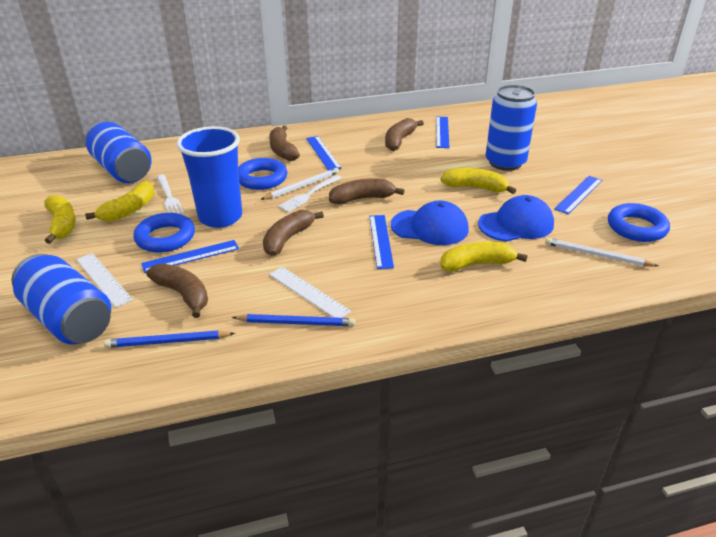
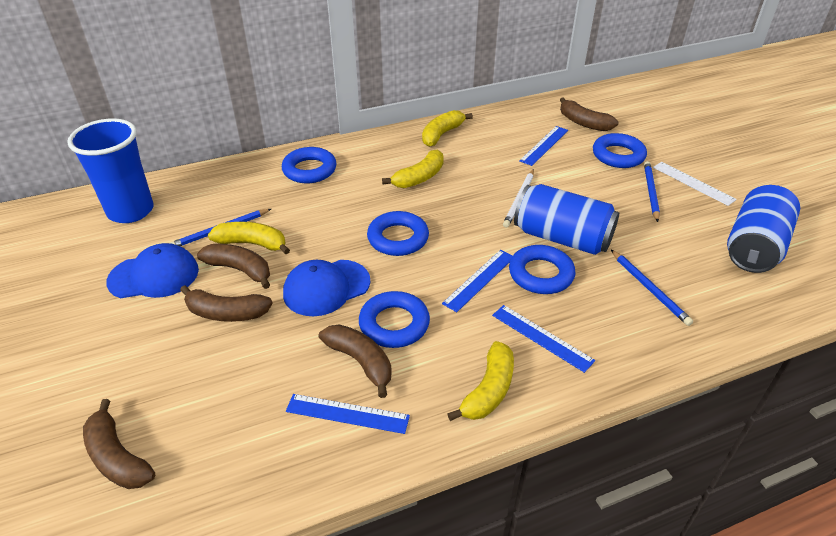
blue can: 3 -> 2
blue pencil: 2 -> 3
blue ring: 3 -> 5
blue ruler: 5 -> 4
white fork: 2 -> 0
white pencil: 2 -> 1
white ruler: 2 -> 1

